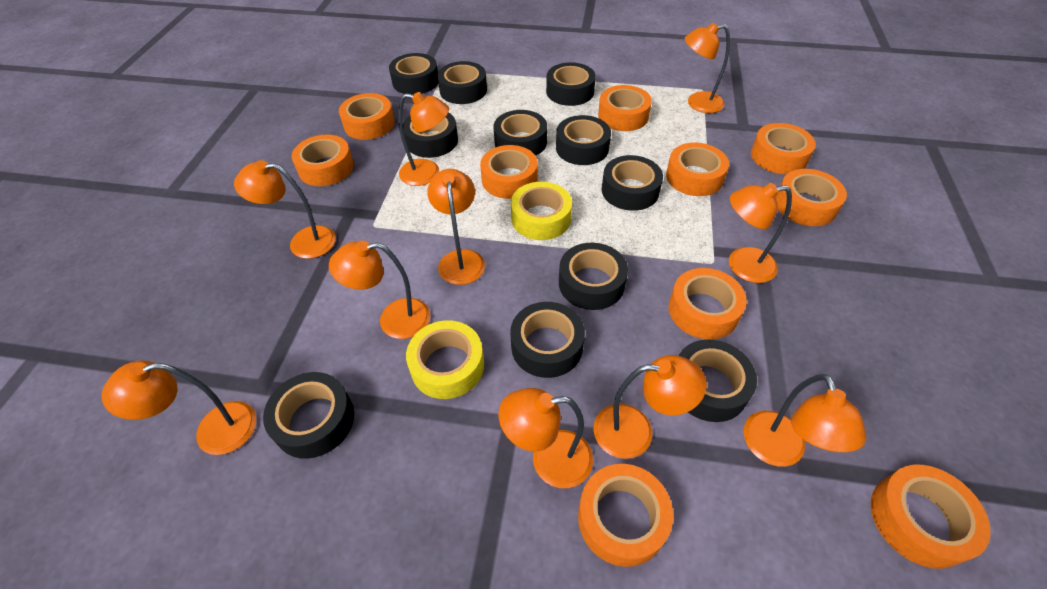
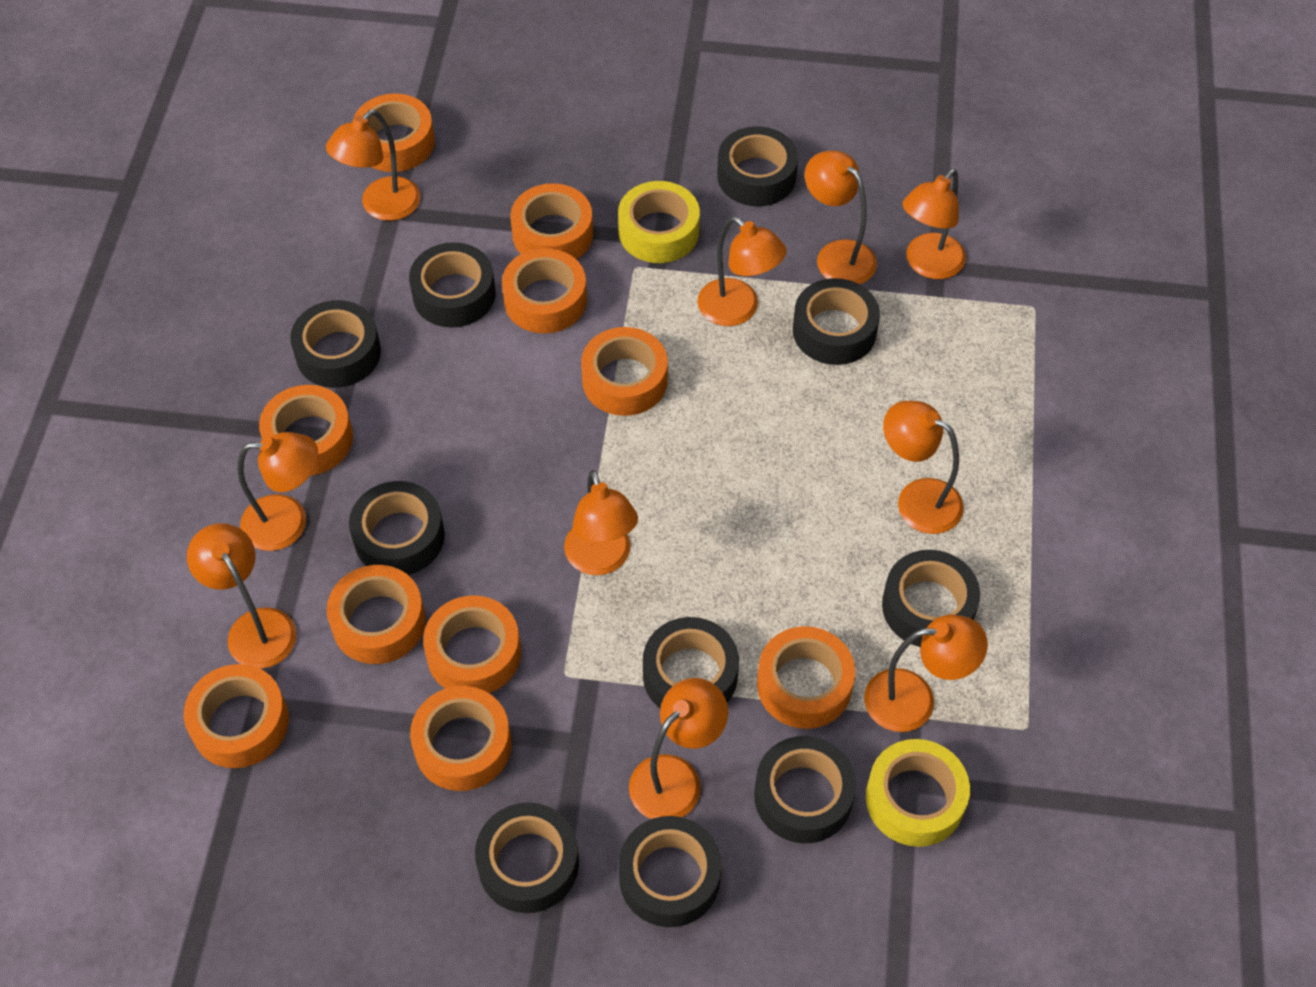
black tape: 11 -> 10

